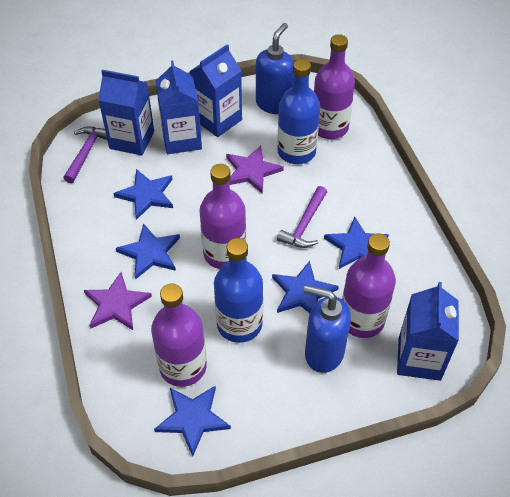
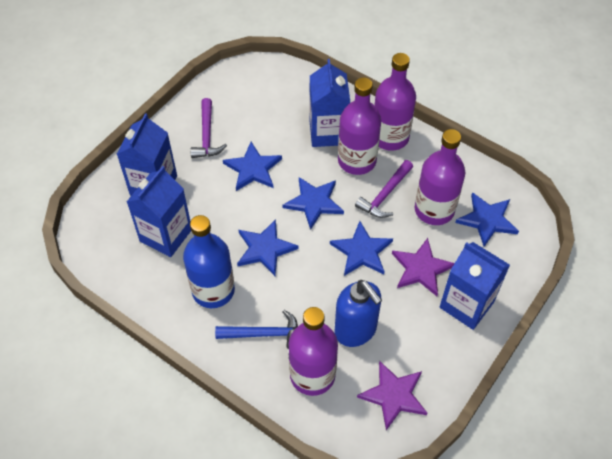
blue bottle: 2 -> 1
blue hammer: 0 -> 1
blue soap dispenser: 2 -> 1

